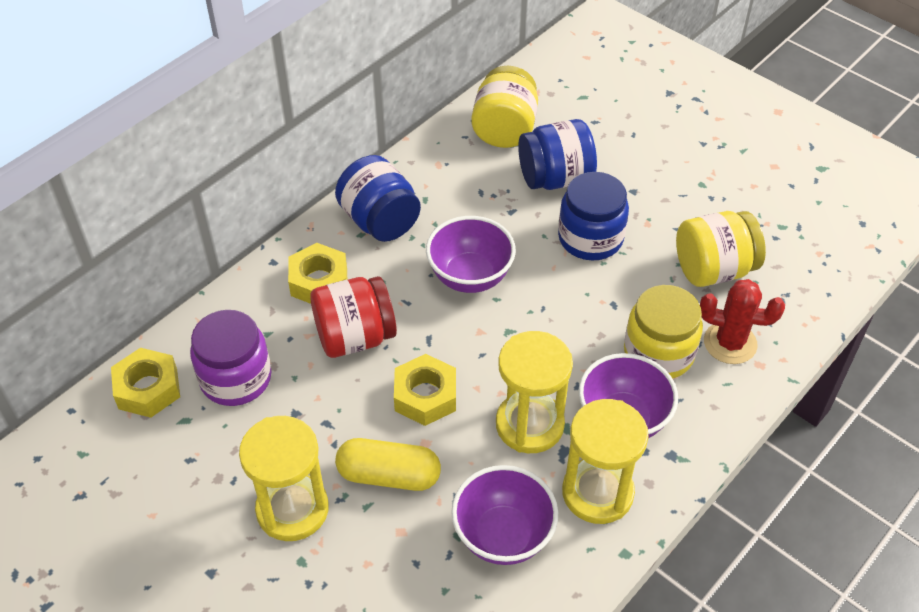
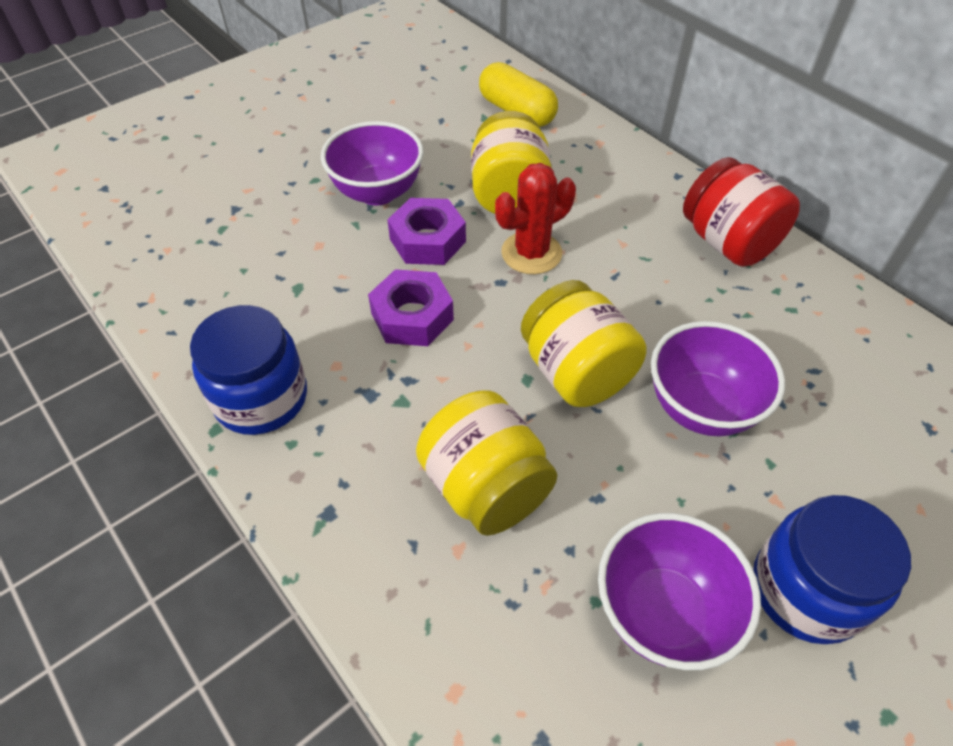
blue jar: 3 -> 2
purple jar: 1 -> 0
purple nut: 0 -> 2
yellow hourglass: 3 -> 0
yellow nut: 3 -> 0

